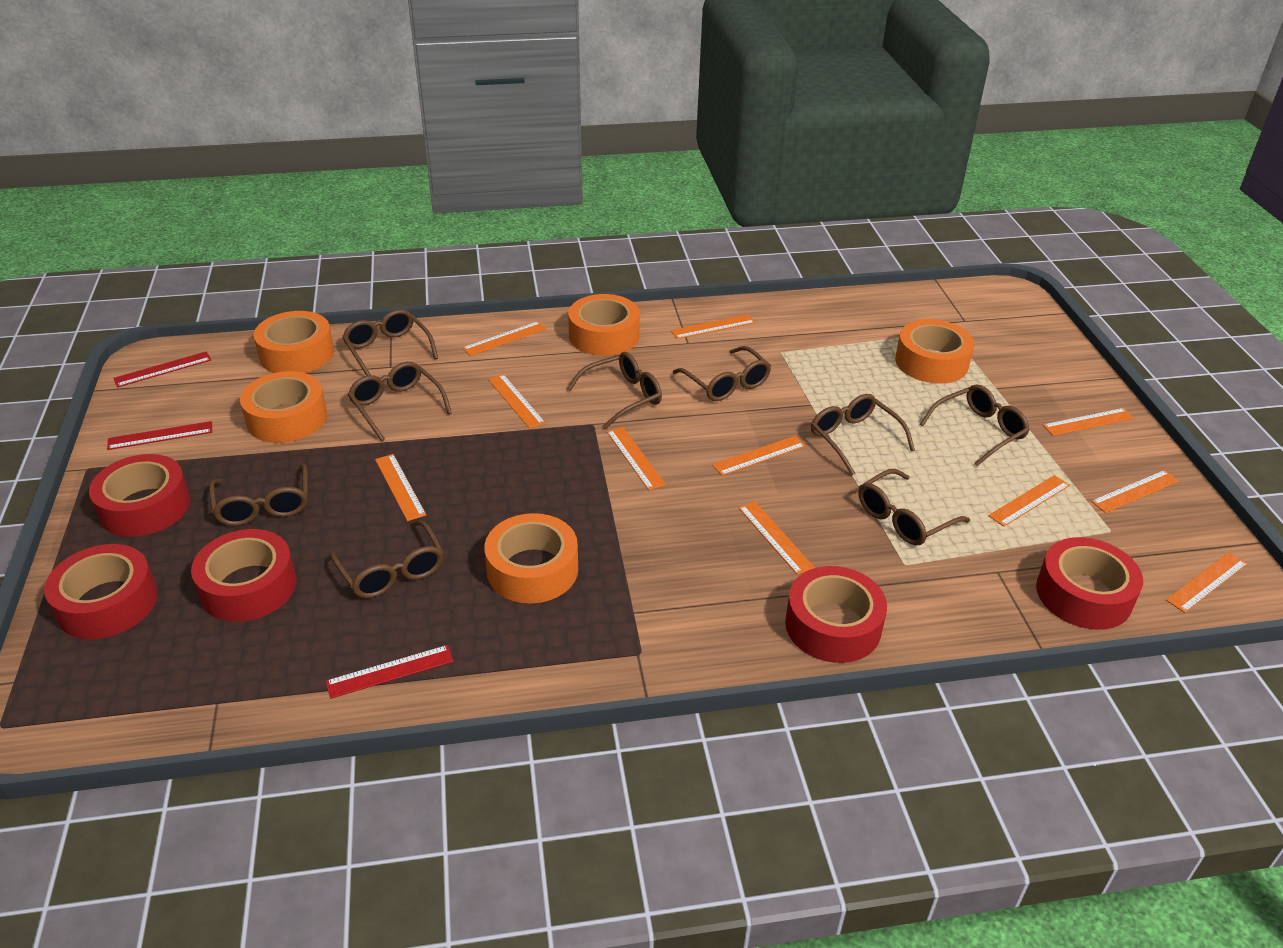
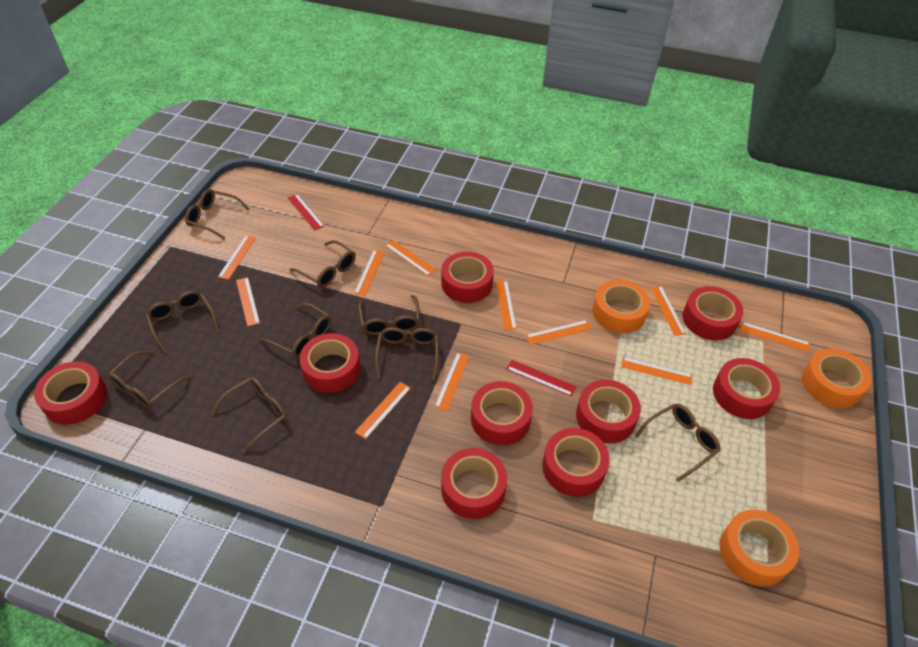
orange tape: 5 -> 3
red ruler: 3 -> 2
red tape: 5 -> 9

